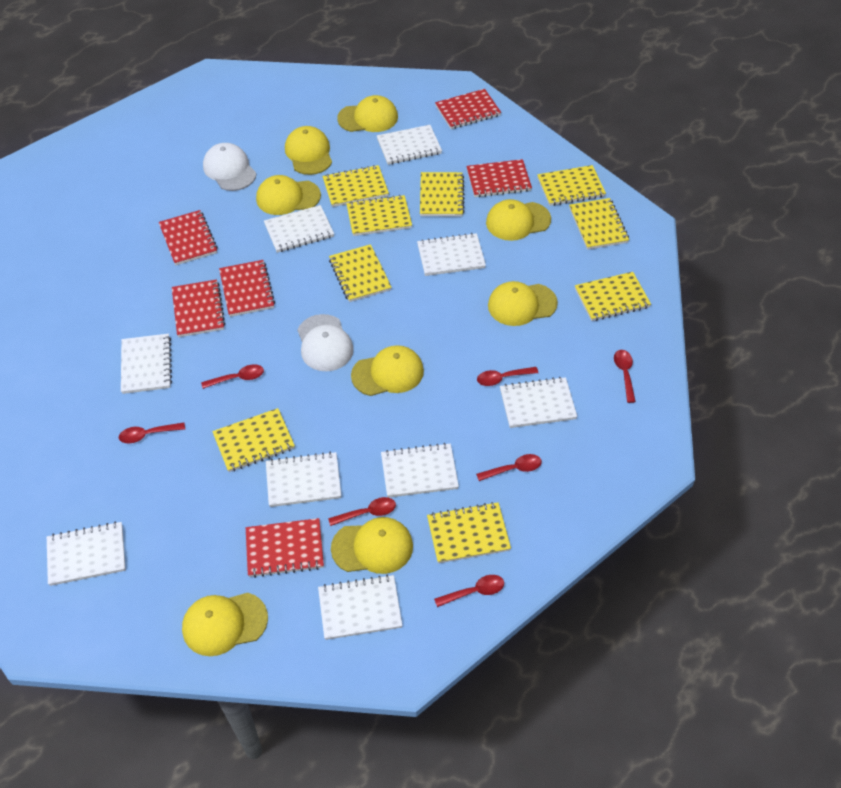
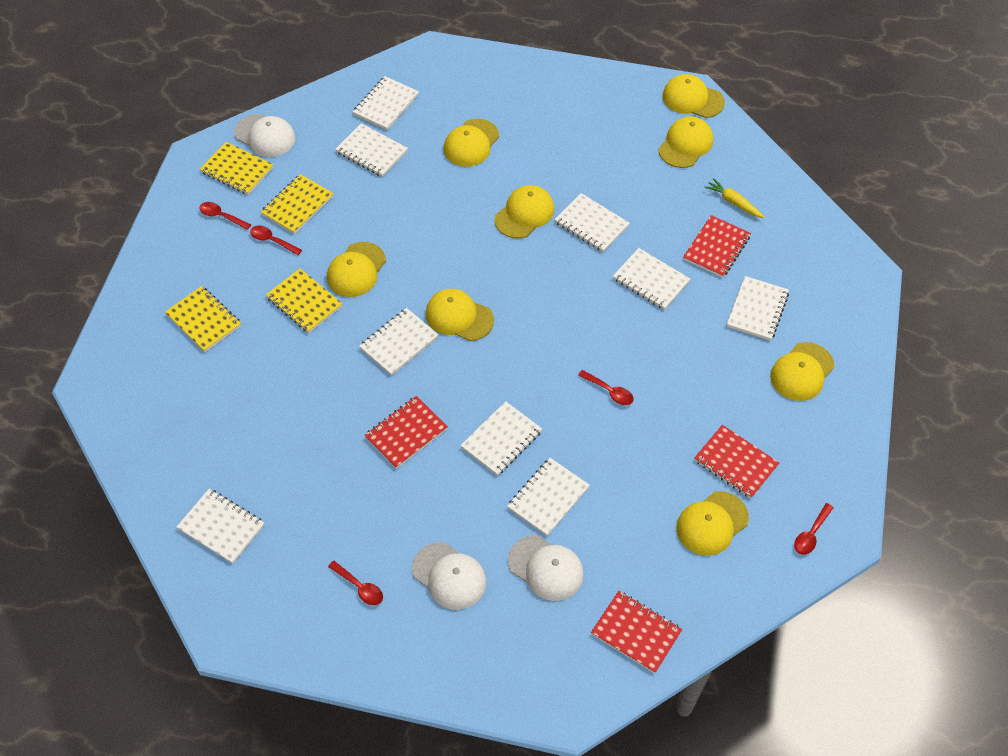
red notebook: 6 -> 4
red spoon: 7 -> 5
white cap: 2 -> 3
yellow carrot: 0 -> 1
yellow notebook: 9 -> 4

